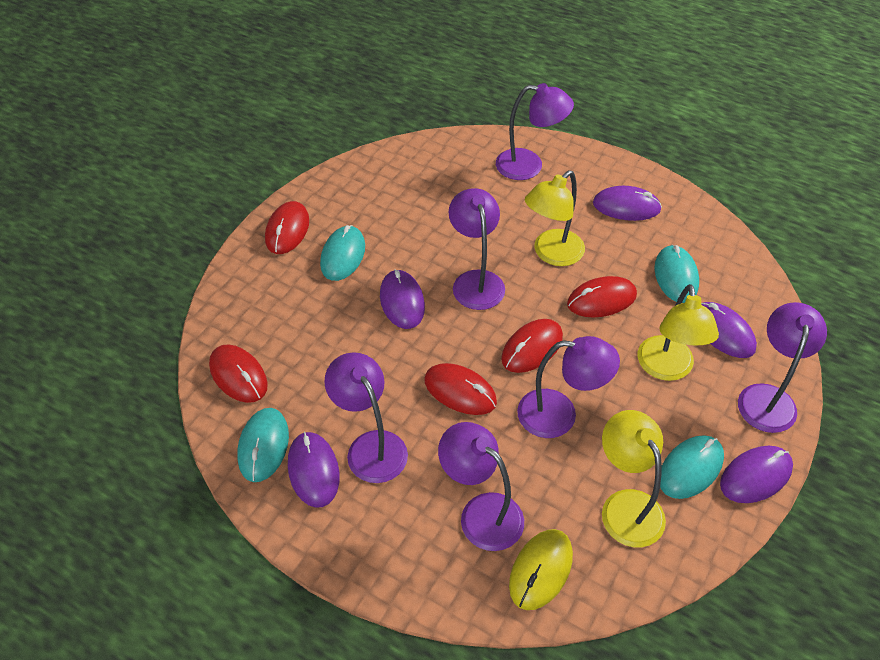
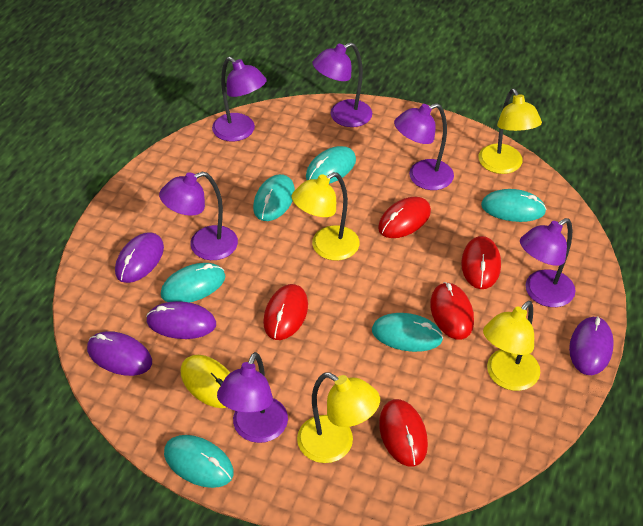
purple mouse: 5 -> 4
turquoise mouse: 4 -> 6
yellow lamp: 3 -> 4

